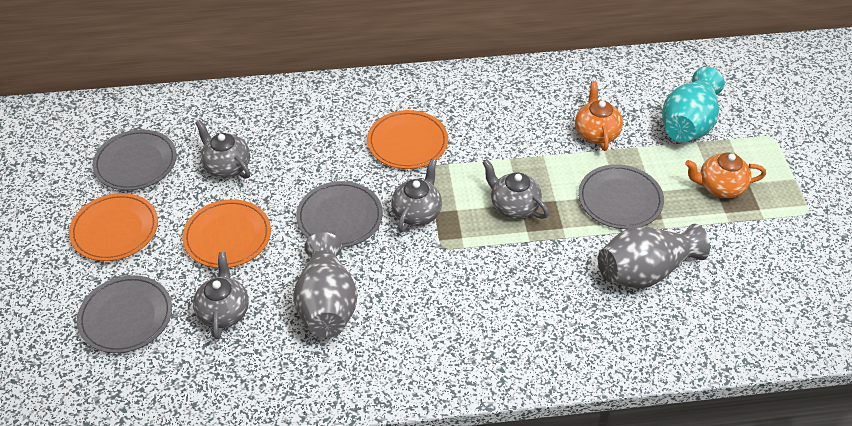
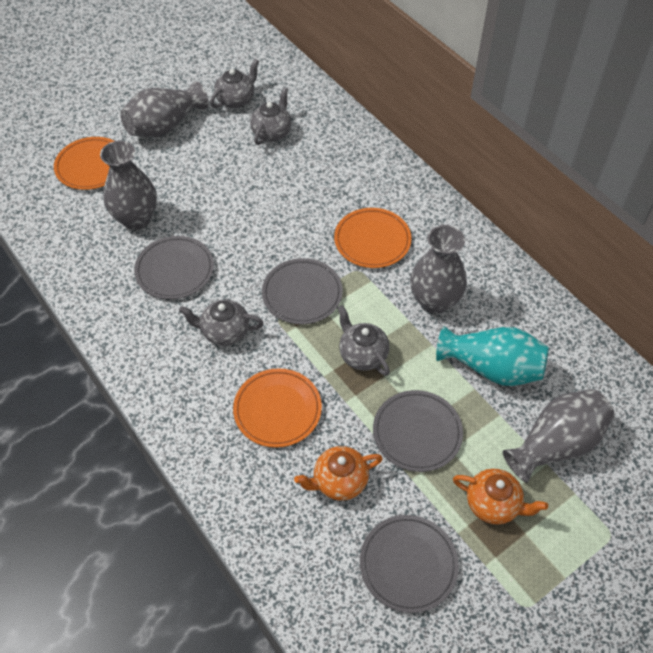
grey vase: 2 -> 4

